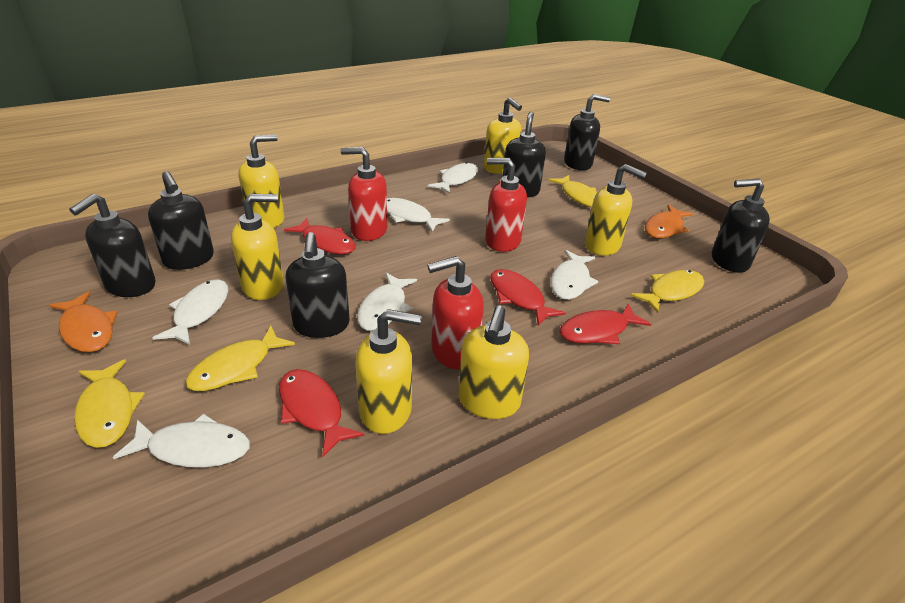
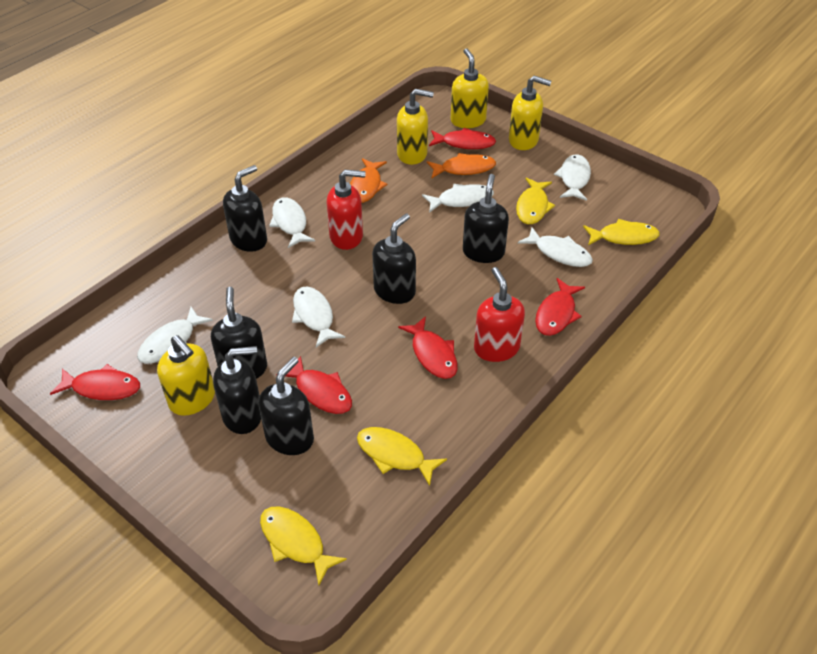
red fish: 4 -> 5
red soap dispenser: 3 -> 2
yellow soap dispenser: 6 -> 4

